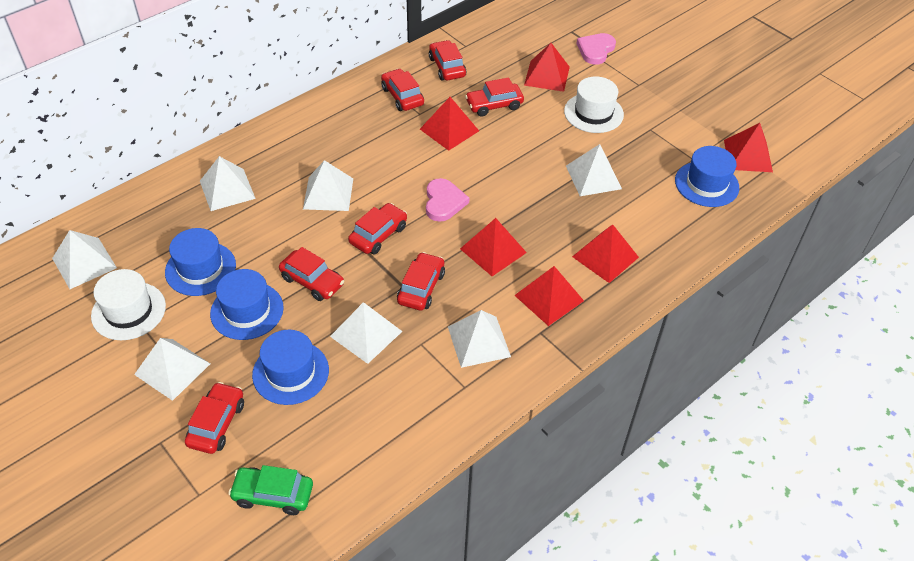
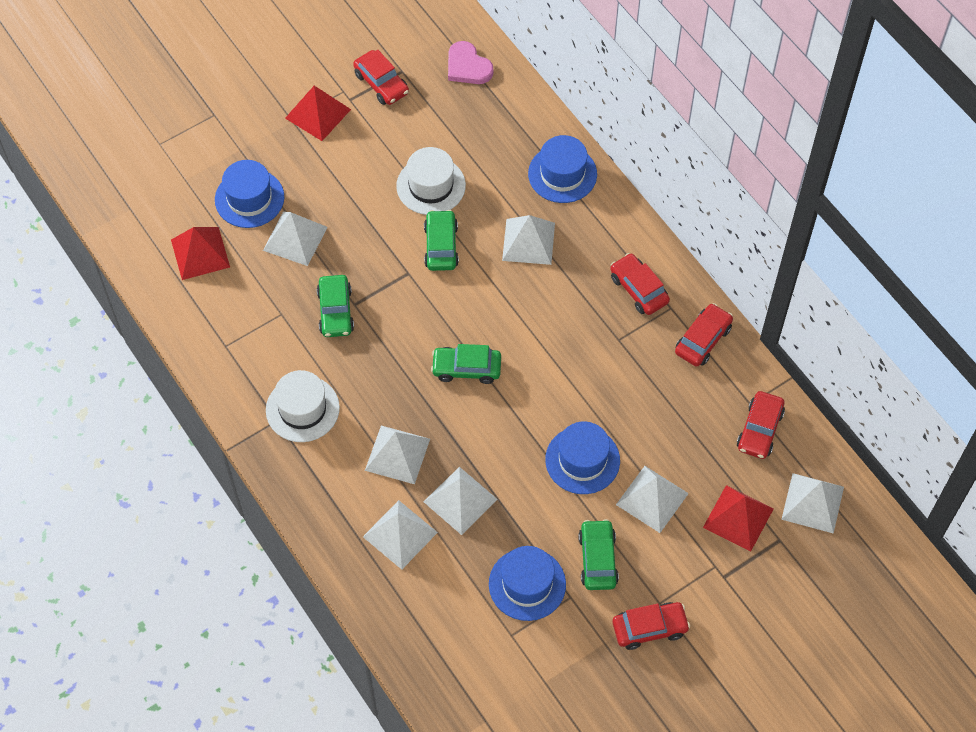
green car: 1 -> 4
pink heart: 2 -> 1
red car: 7 -> 5
red pyramid: 6 -> 3

